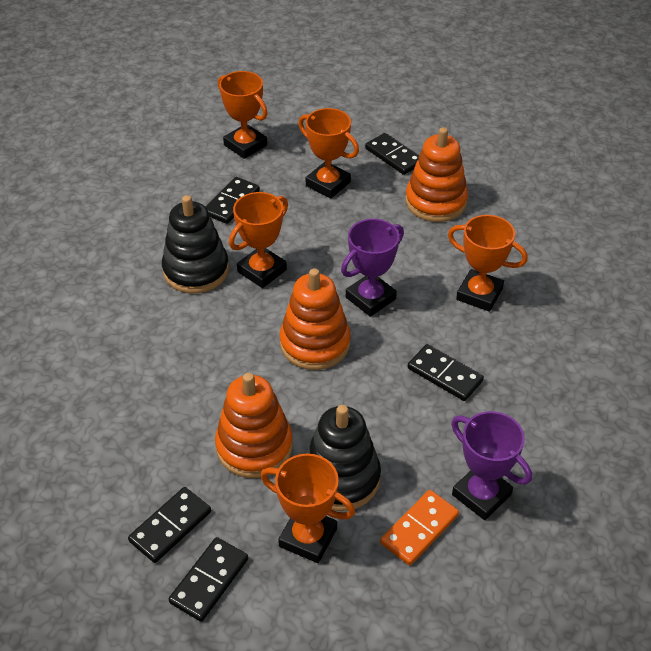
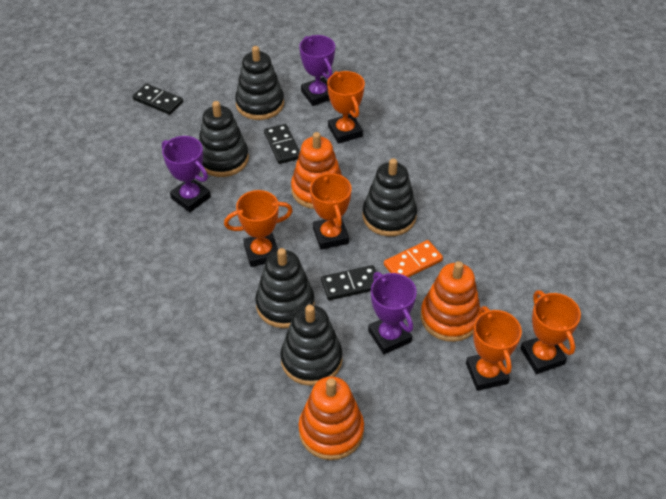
black domino: 5 -> 3
black stacking toy: 2 -> 5
purple trophy: 2 -> 3

